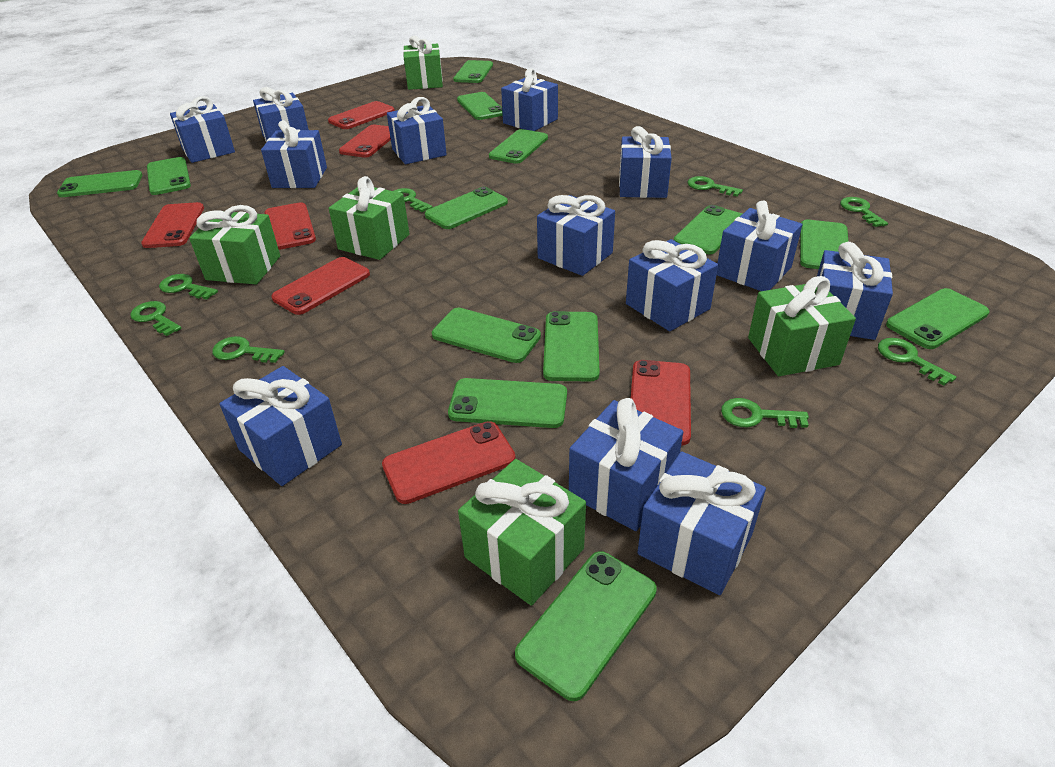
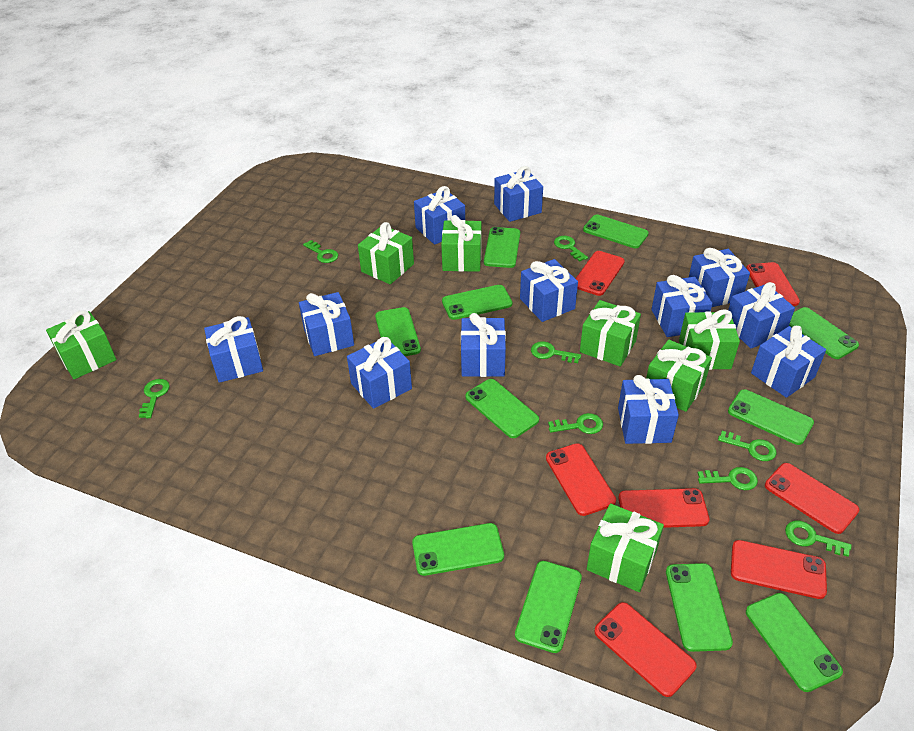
blue gift: 13 -> 12
green gift: 5 -> 7
green phone: 13 -> 11

